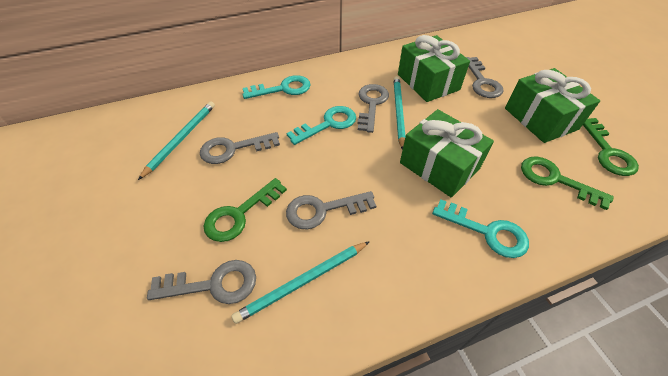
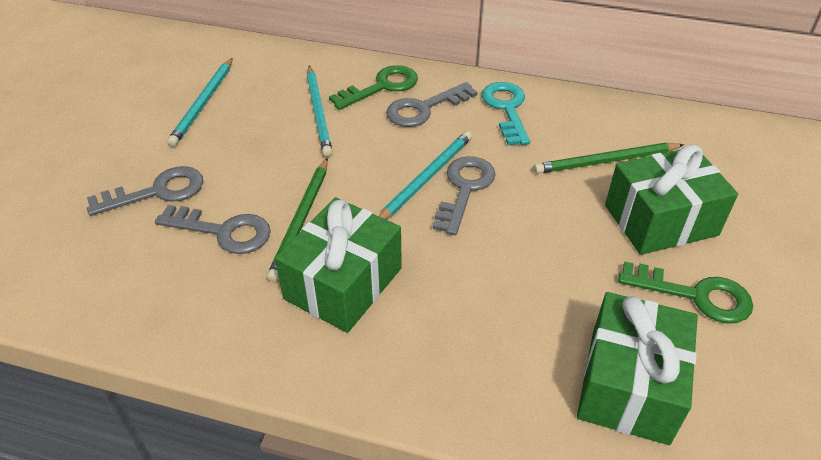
green key: 3 -> 2
green pencil: 0 -> 2
grey key: 5 -> 4
turquoise key: 3 -> 1

